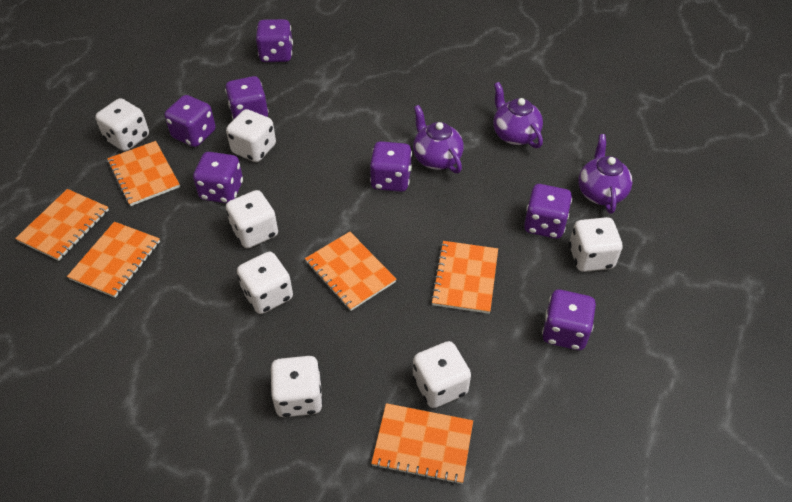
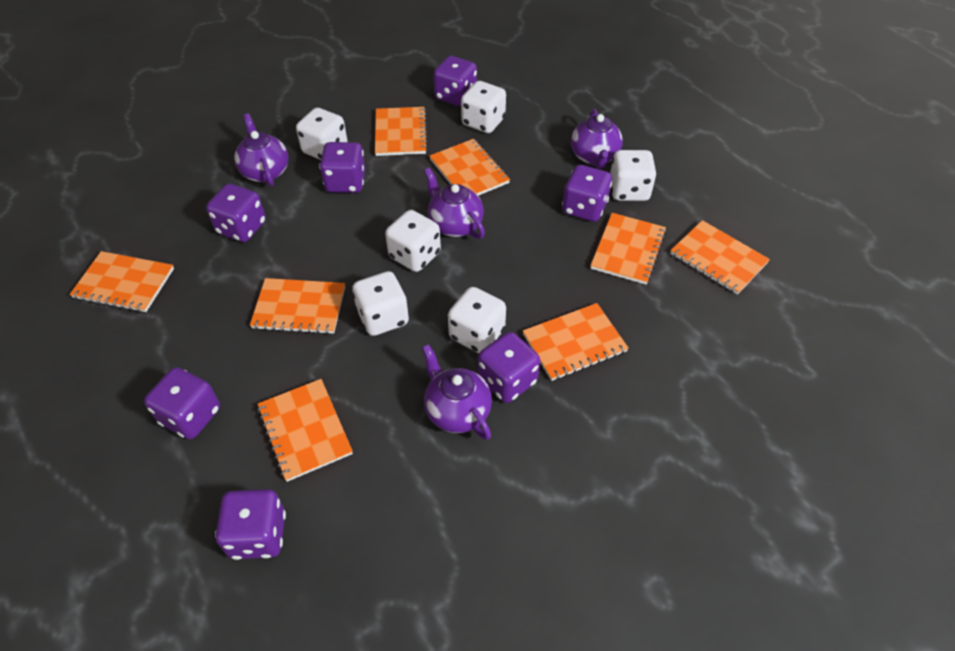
orange notebook: 6 -> 8
purple teapot: 3 -> 4
white dice: 7 -> 6

